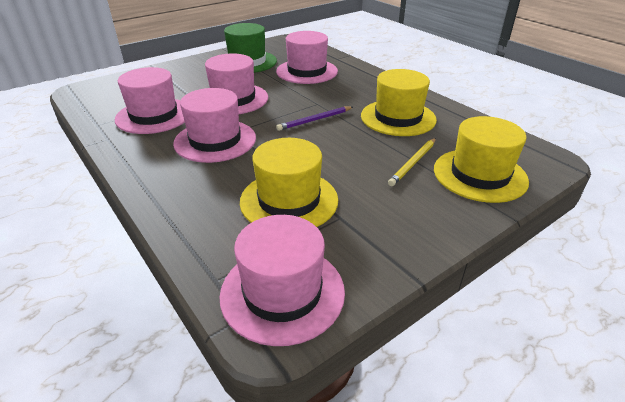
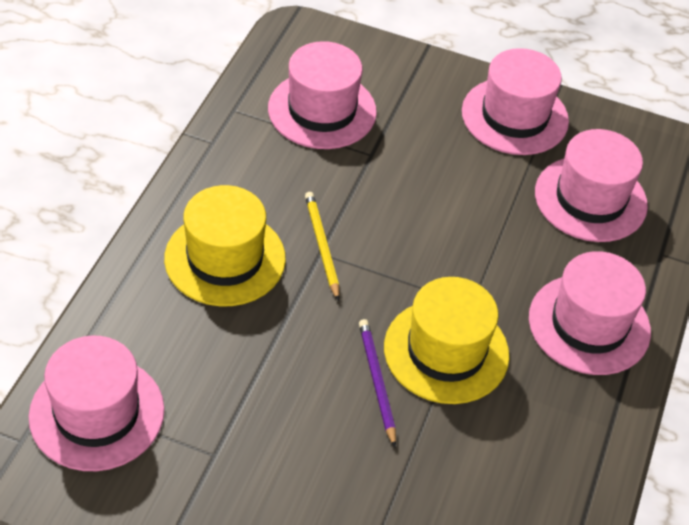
green hat: 1 -> 0
yellow hat: 3 -> 2

